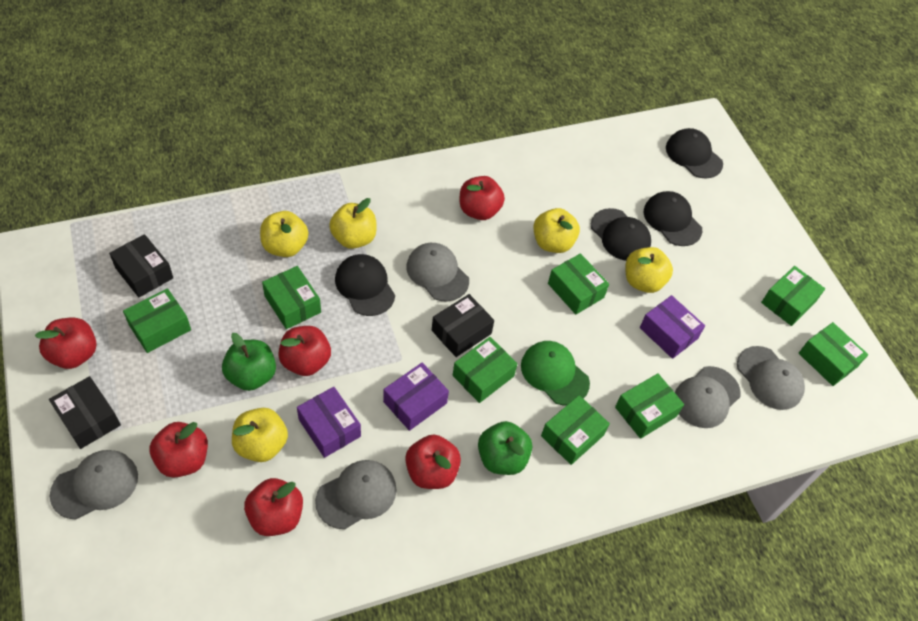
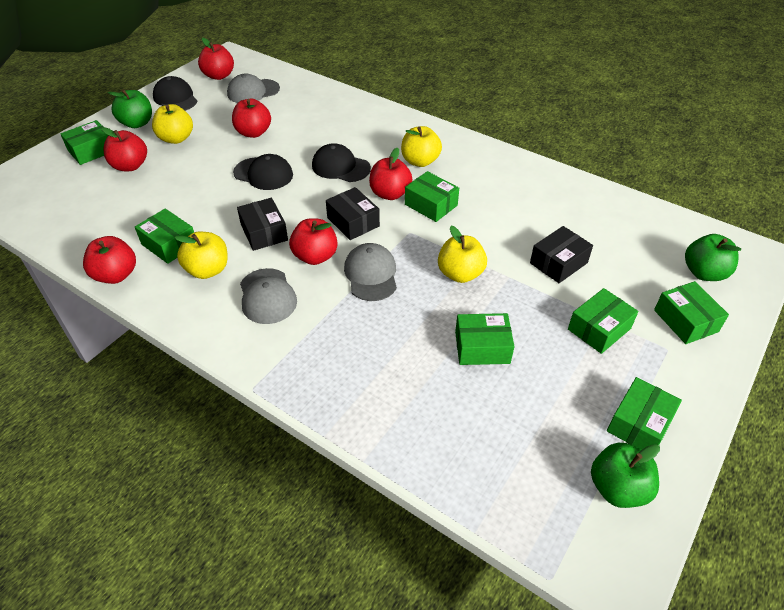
black cap: 4 -> 3
green apple: 2 -> 3
green box: 8 -> 7
green cap: 1 -> 0
grey cap: 5 -> 3
purple box: 3 -> 0
yellow apple: 5 -> 4

